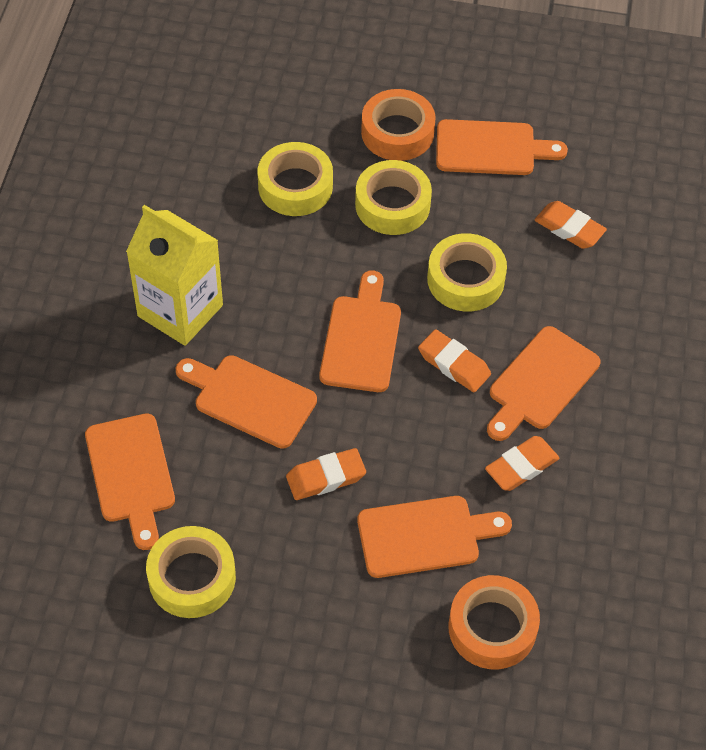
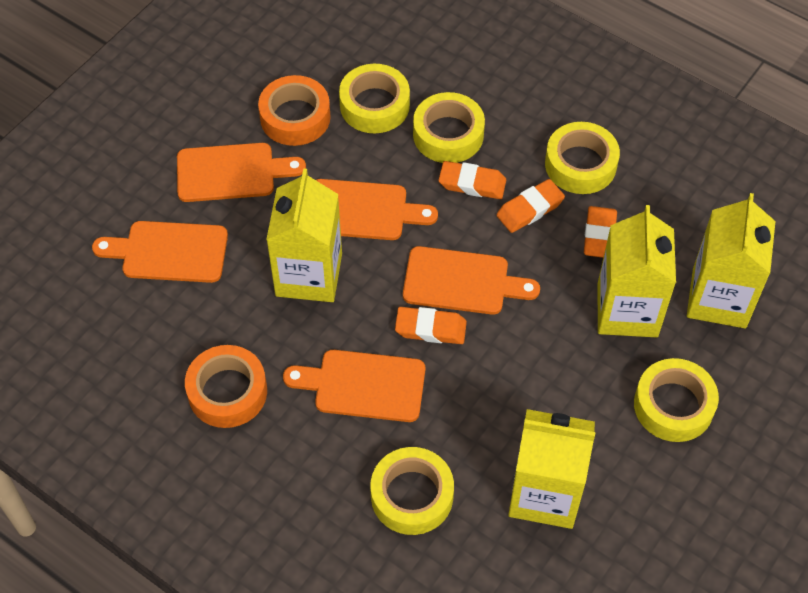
orange cutting board: 6 -> 5
yellow carton: 1 -> 4
yellow tape: 4 -> 5

